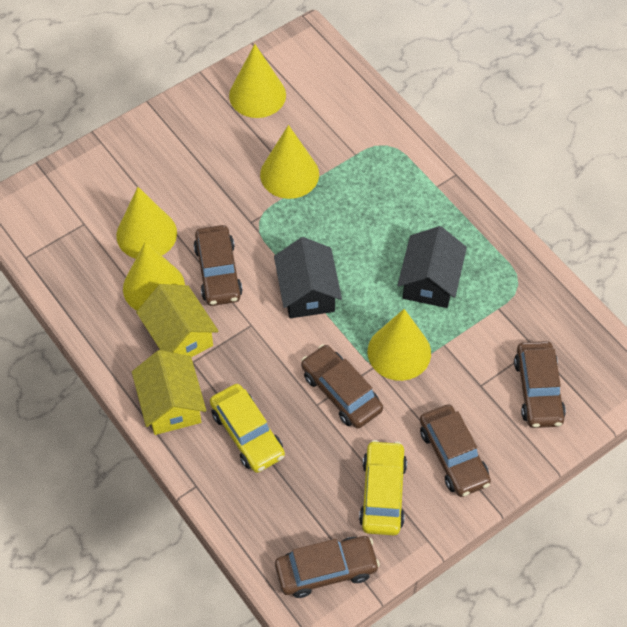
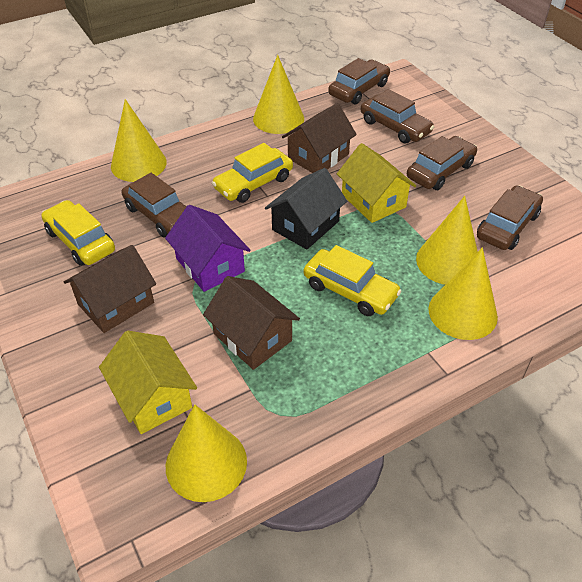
black house: 2 -> 1
brown house: 0 -> 3
purple house: 0 -> 1
yellow car: 2 -> 3

